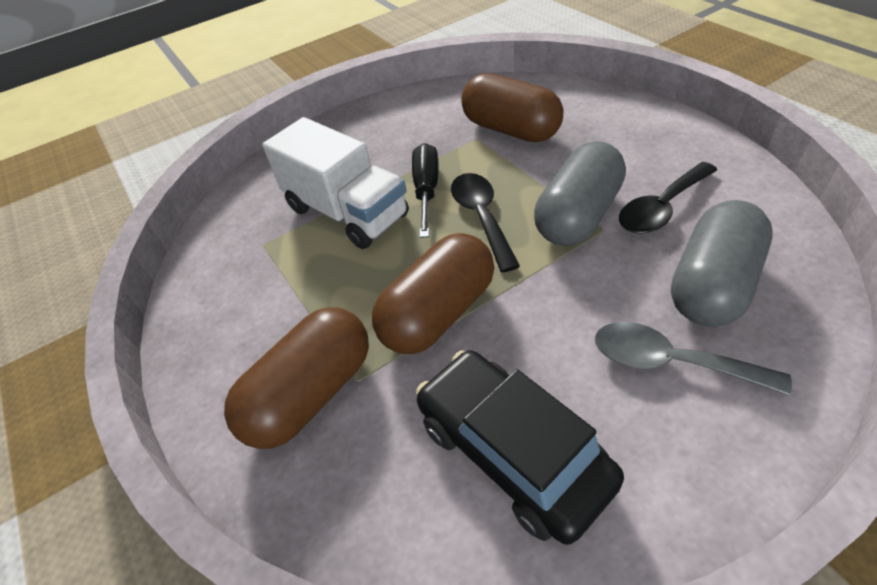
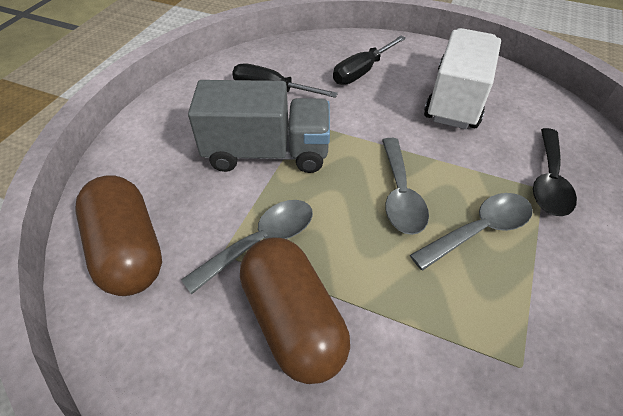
black car: 1 -> 0
black screwdriver: 1 -> 2
black spoon: 2 -> 1
brown capsule: 3 -> 2
grey capsule: 2 -> 0
grey spoon: 1 -> 3
grey truck: 0 -> 1

